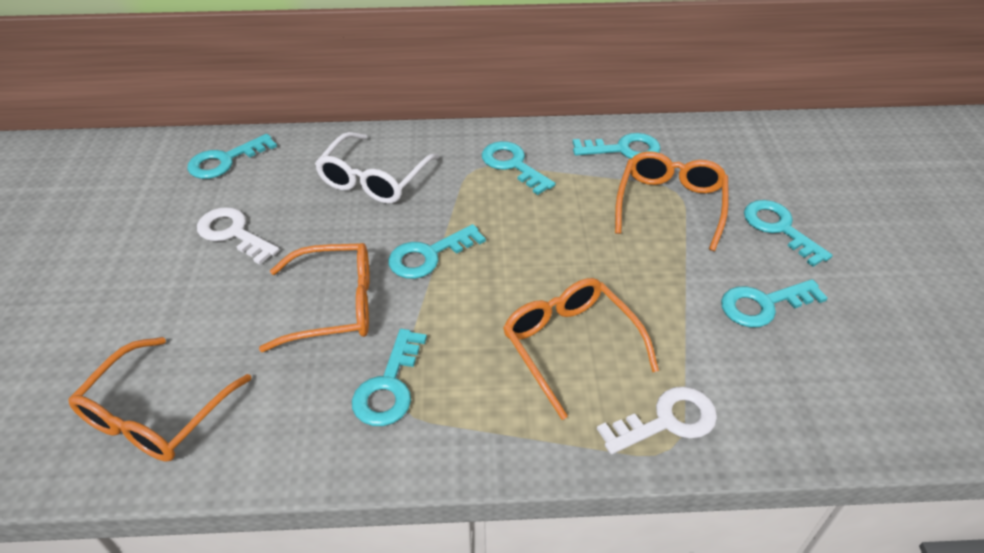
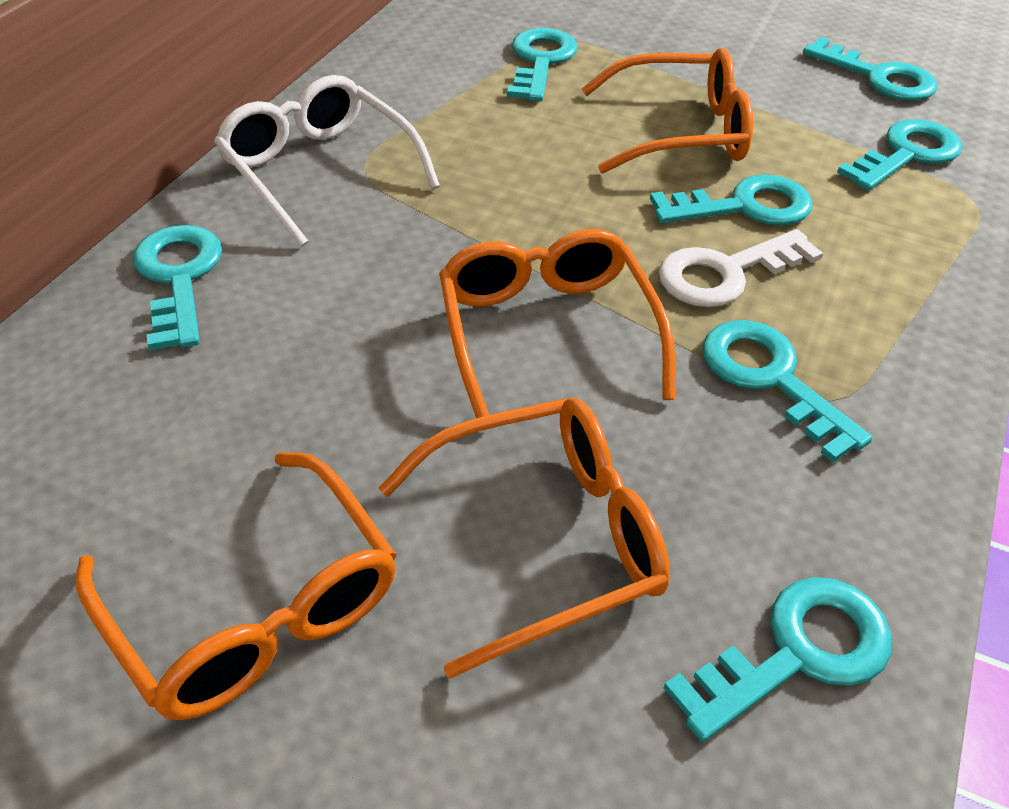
white key: 2 -> 1

